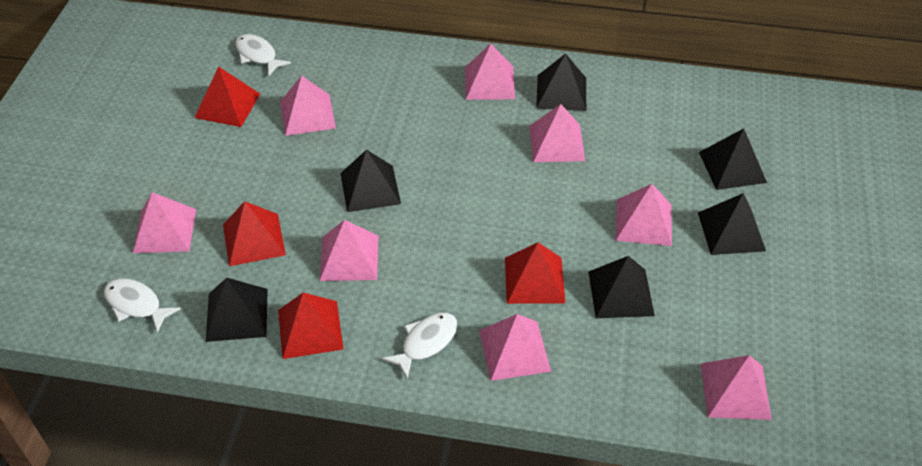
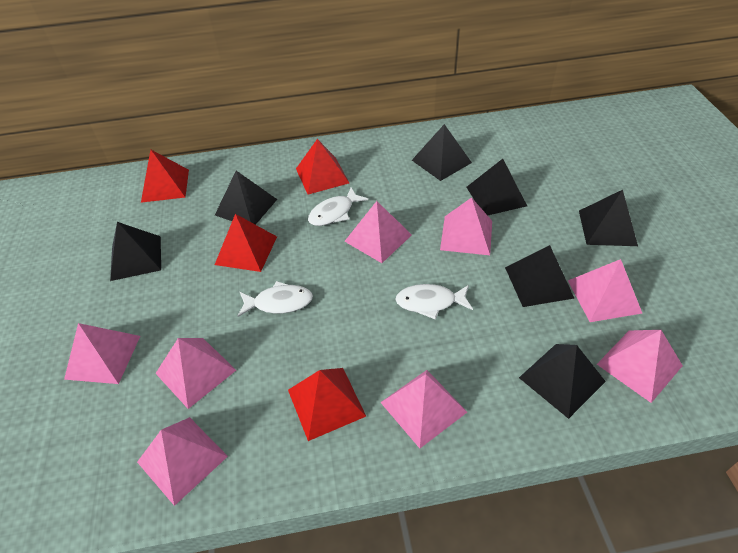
black pyramid: 6 -> 7

